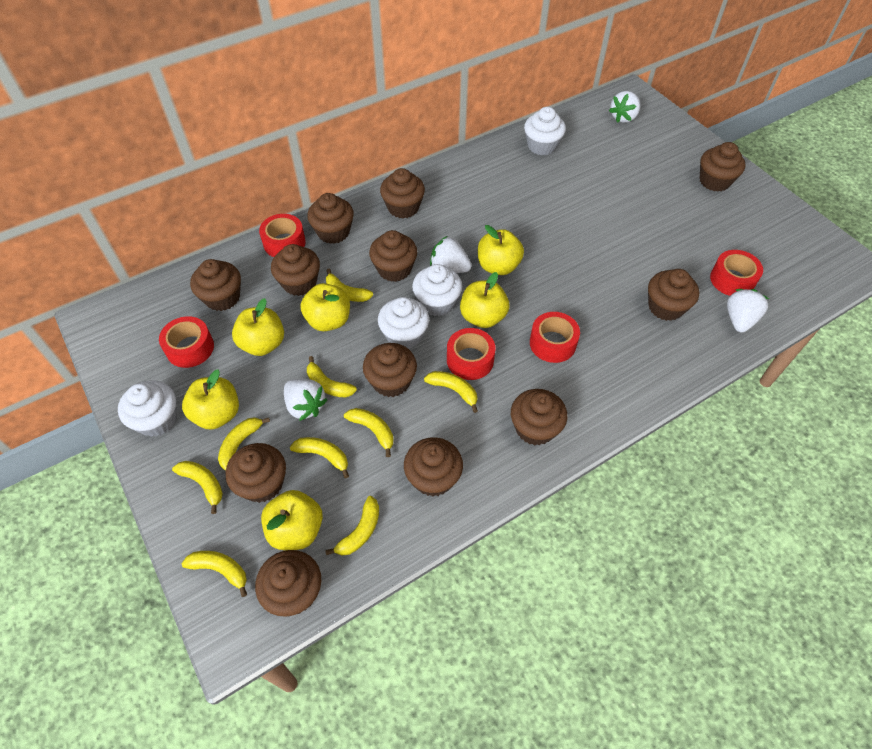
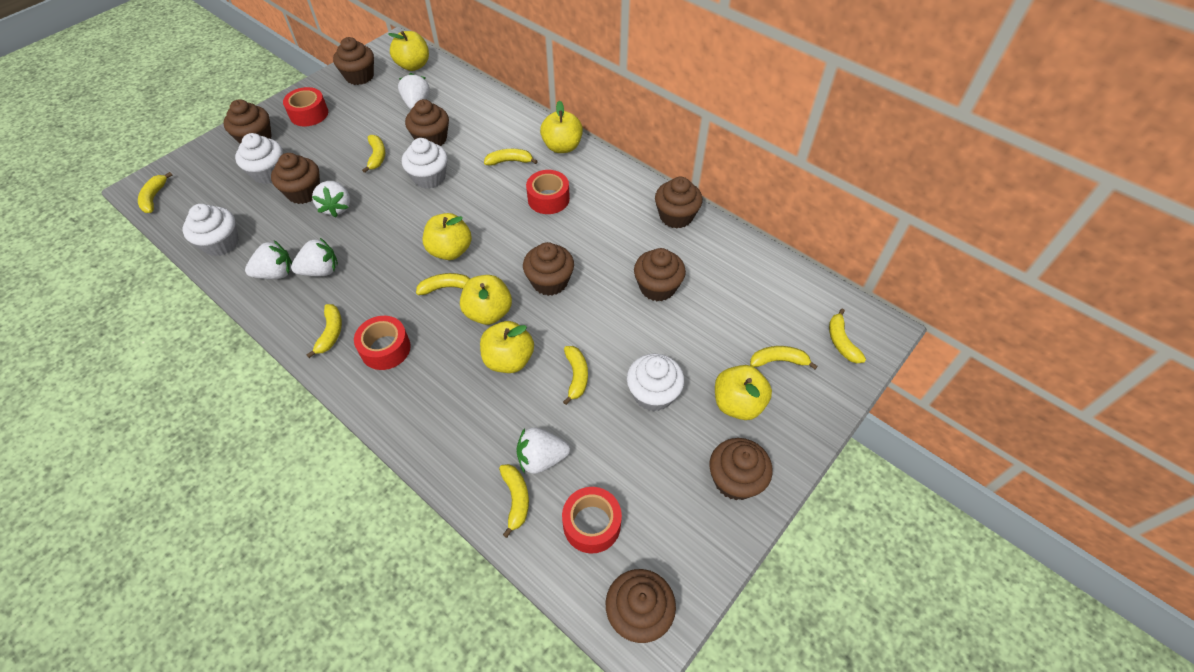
brown cupcake: 12 -> 9
red tape: 5 -> 4
white strawberry: 4 -> 5

